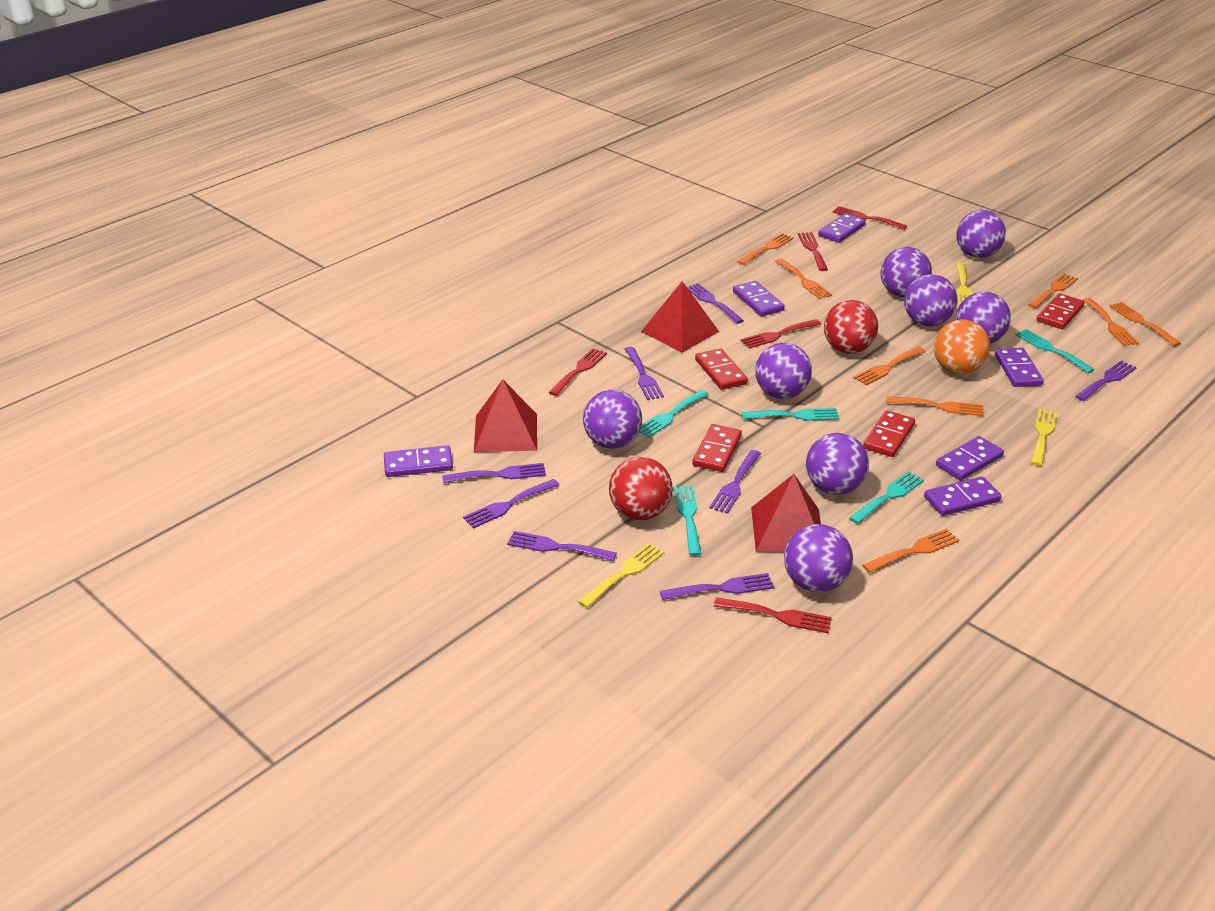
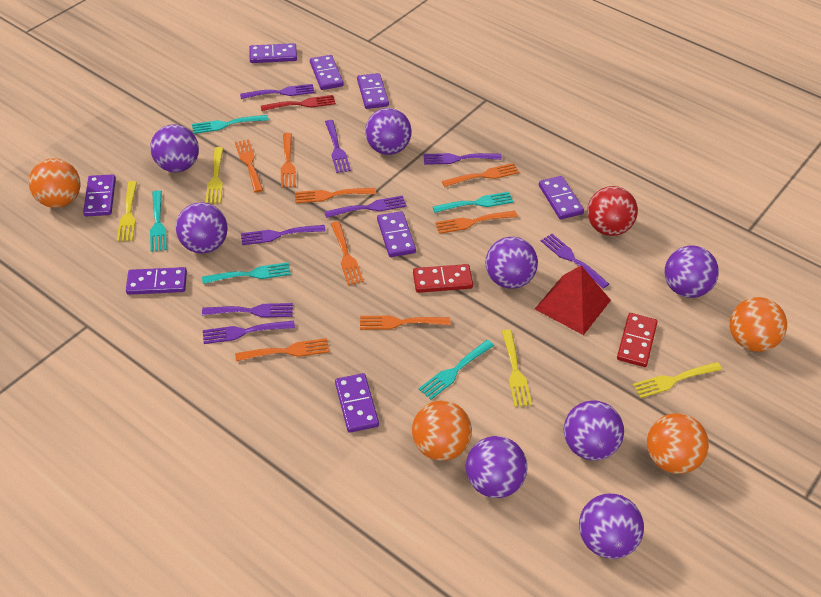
orange ball: 1 -> 4
purple domino: 6 -> 8
red ball: 2 -> 1
red domino: 4 -> 2
red fork: 5 -> 1
red pyramid: 3 -> 1
yellow fork: 3 -> 4

